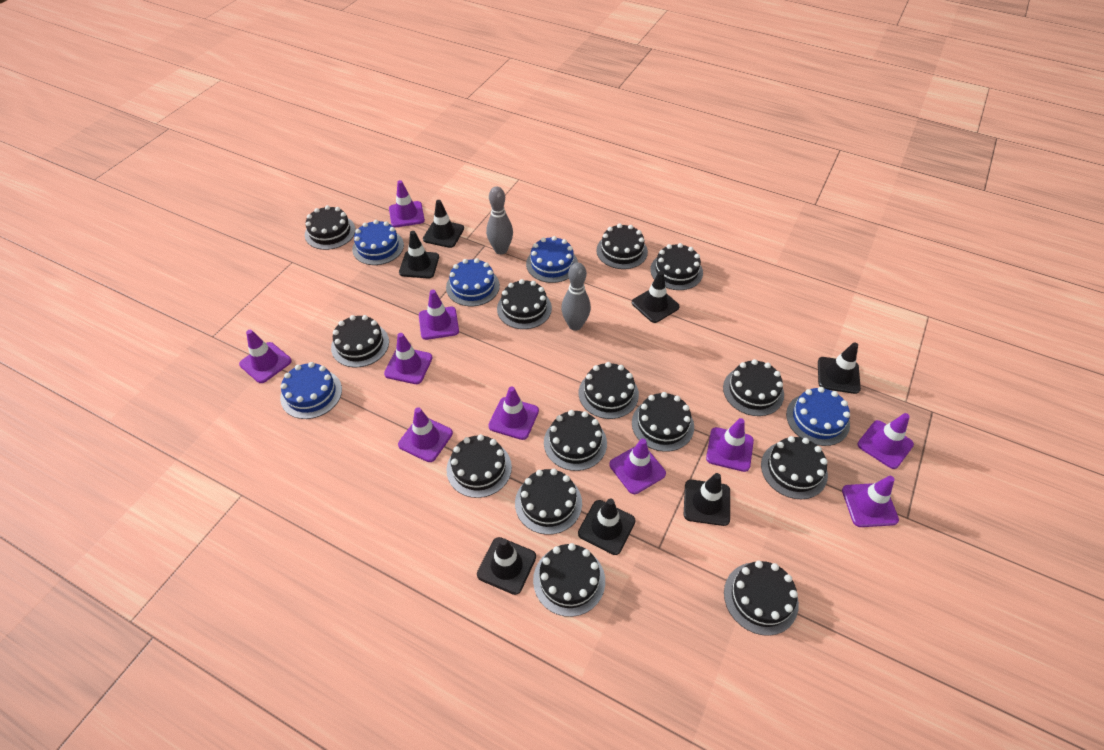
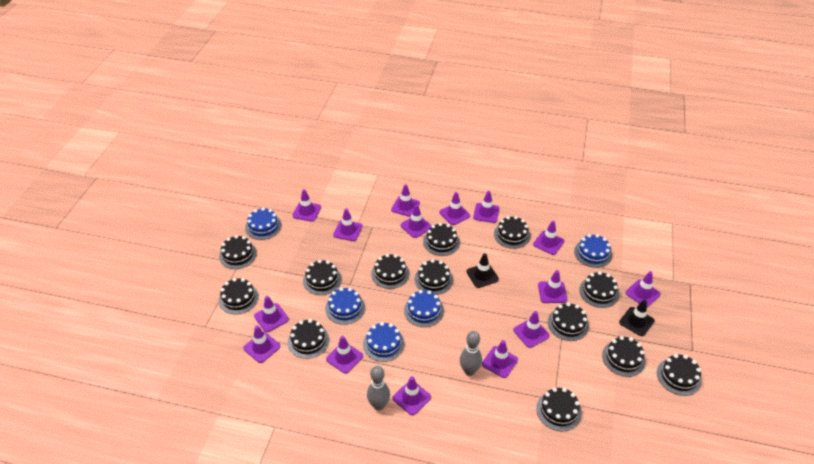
black cake: 14 -> 13
black traffic cone: 7 -> 2
purple traffic cone: 10 -> 15

